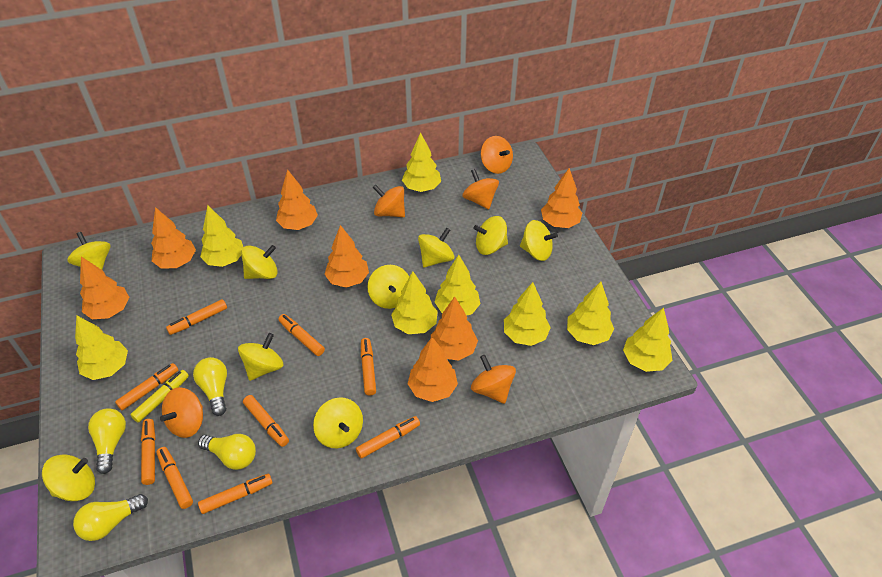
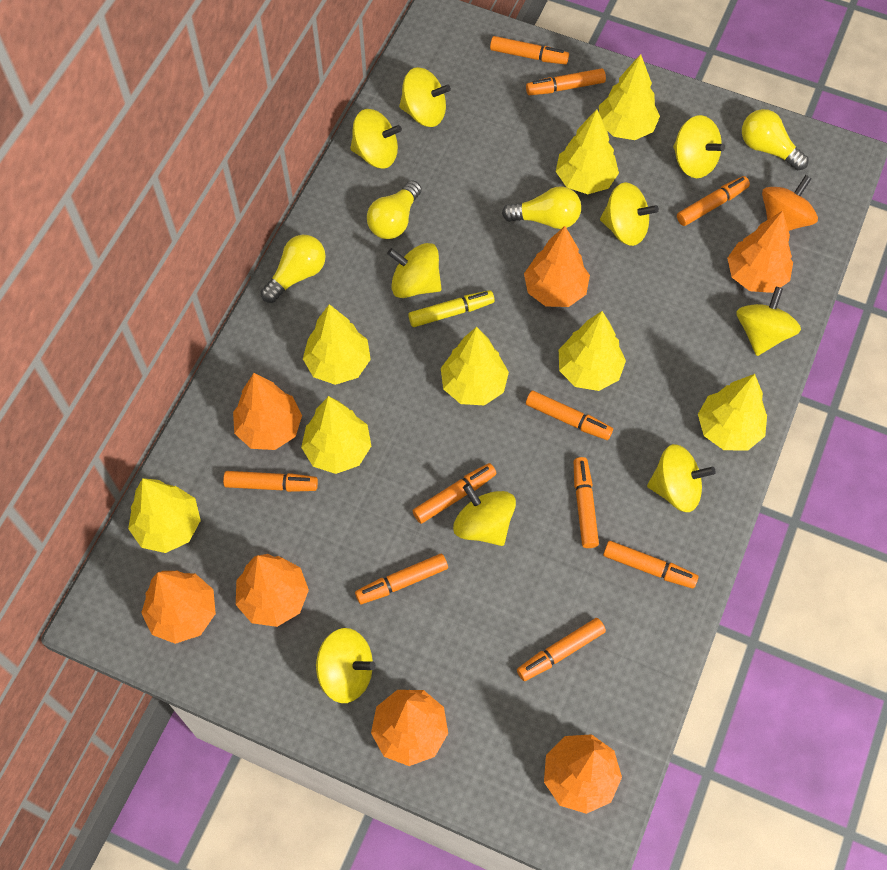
orange marker: 9 -> 10
orange spinning top: 5 -> 1

